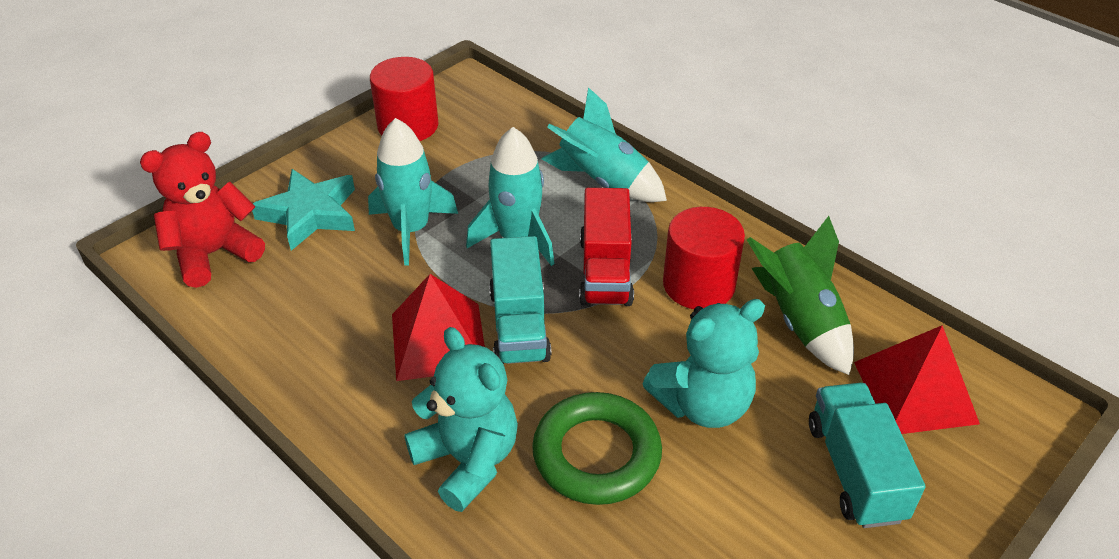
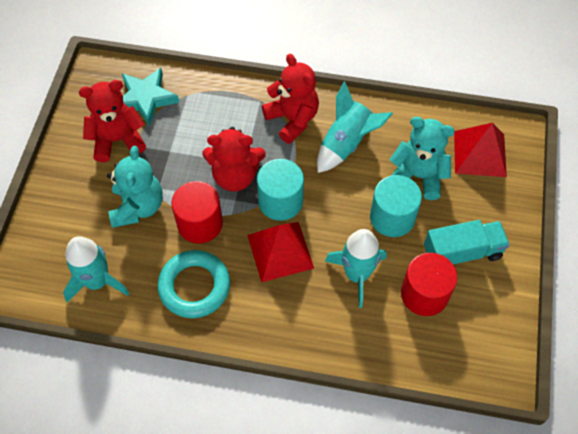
green ring: 1 -> 0
green rocket: 1 -> 0
red teddy bear: 1 -> 3
red truck: 1 -> 0
turquoise cylinder: 0 -> 2
turquoise ring: 0 -> 1
turquoise truck: 2 -> 1

